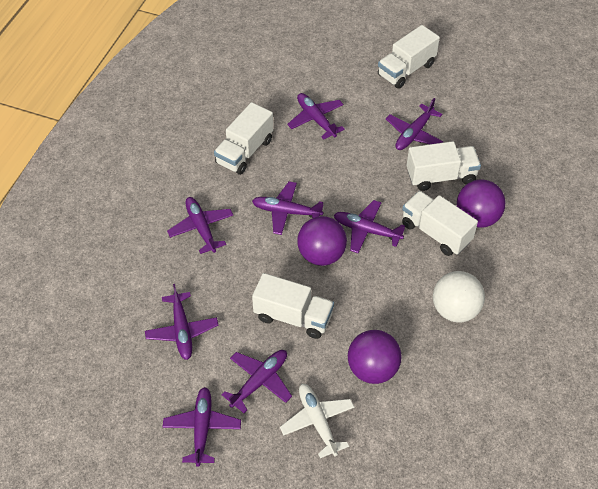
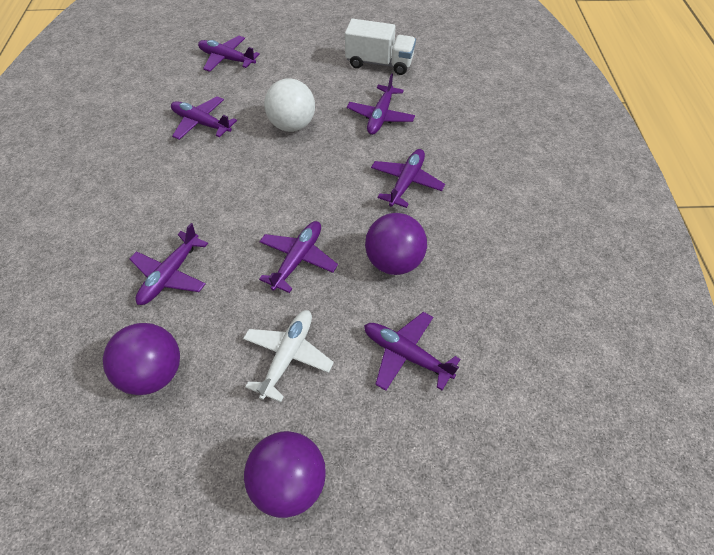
purple plane: 8 -> 7
white truck: 5 -> 1

